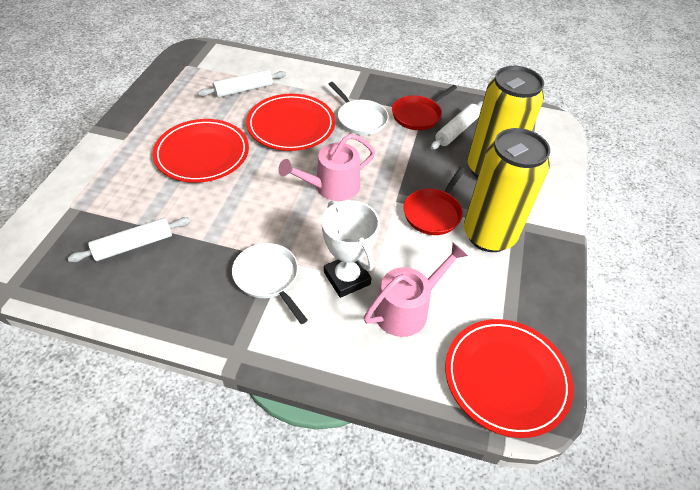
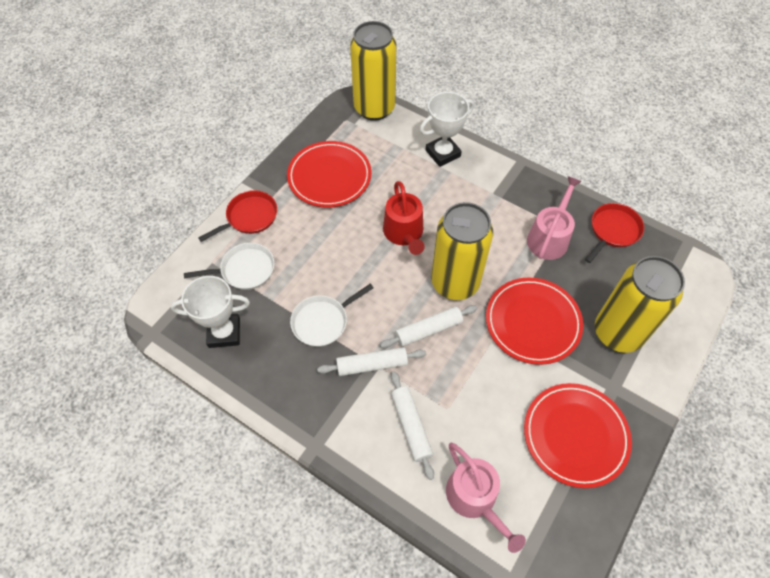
red watering can: 0 -> 1
white trophy: 1 -> 2
yellow can: 2 -> 3

